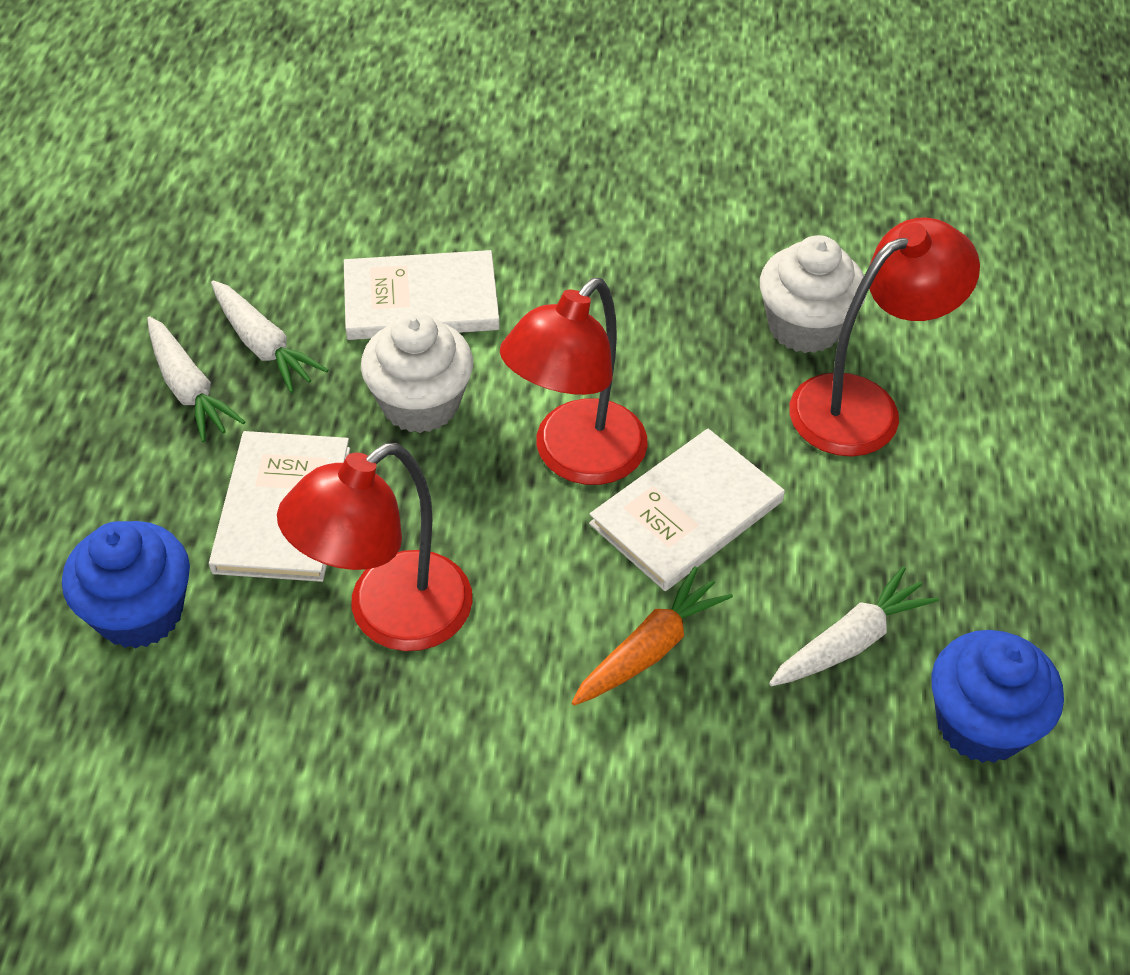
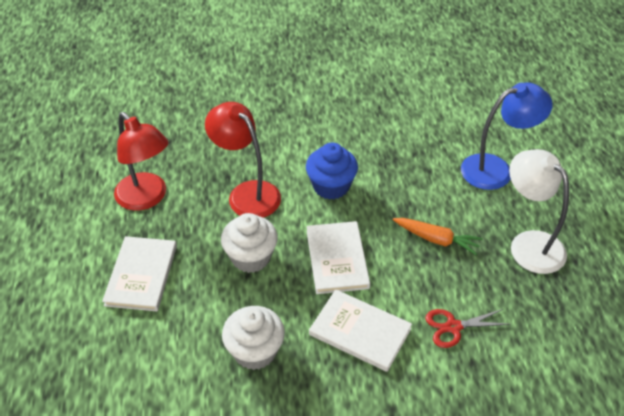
blue cupcake: 2 -> 1
blue lamp: 0 -> 1
red lamp: 3 -> 2
red scissors: 0 -> 1
white carrot: 3 -> 0
white lamp: 0 -> 1

